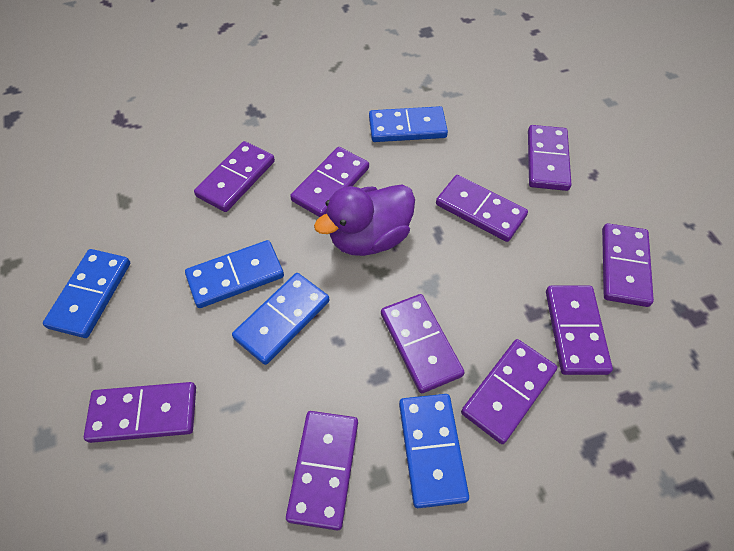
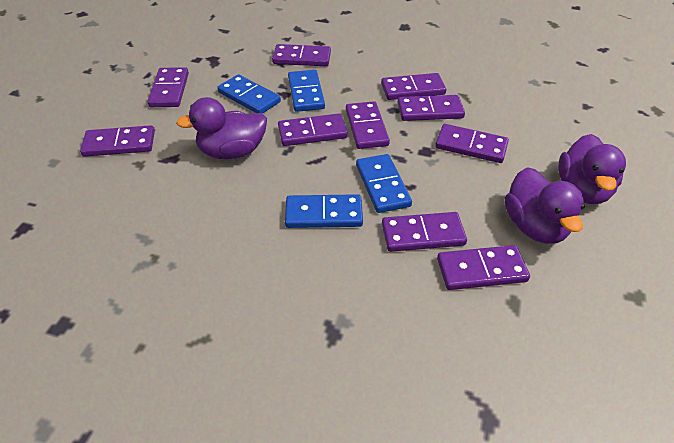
blue domino: 5 -> 4
purple duck: 1 -> 3

